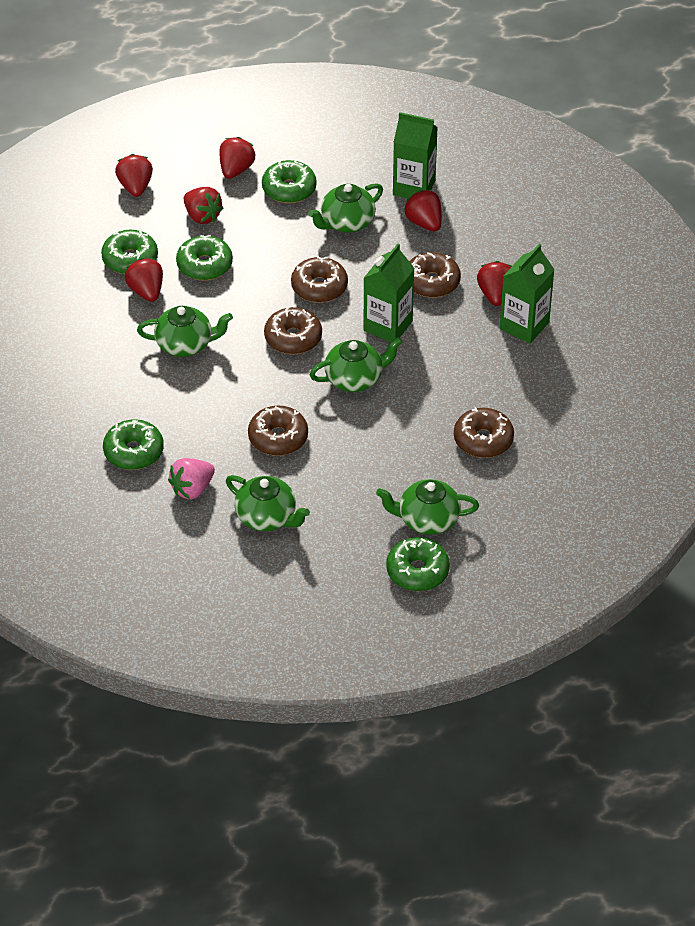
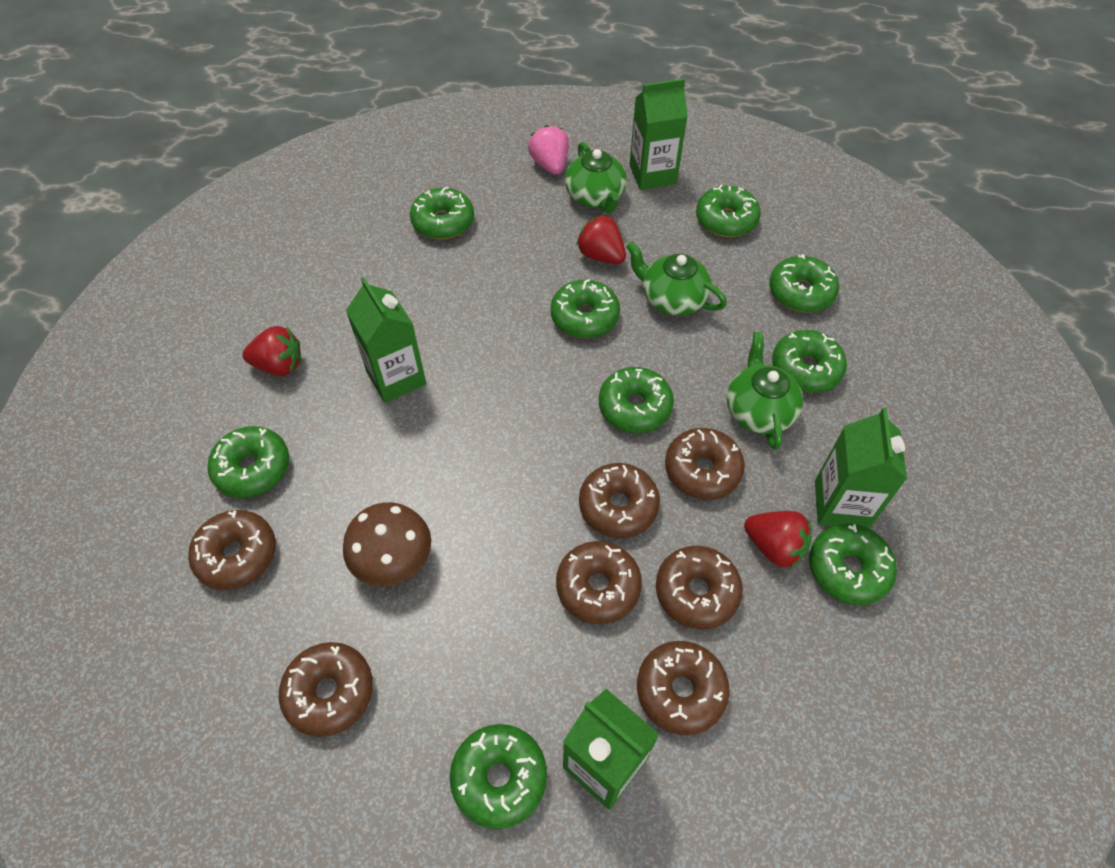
brown donut: 5 -> 7
brown mushroom: 0 -> 1
green carton: 3 -> 4
green donut: 5 -> 9
green teapot: 5 -> 3
red strawberry: 6 -> 3

